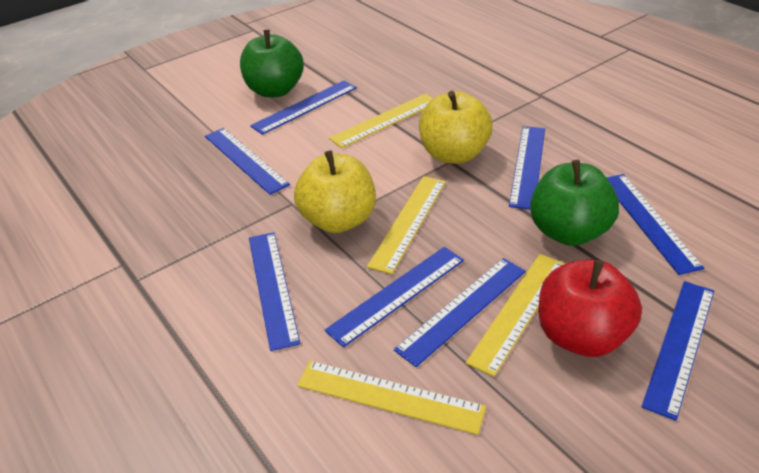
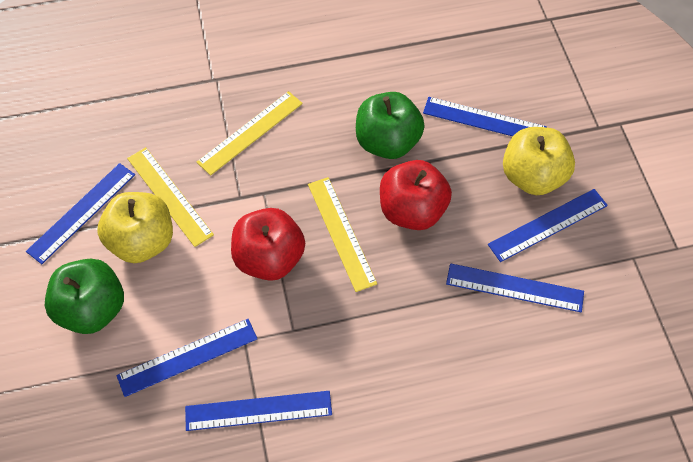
blue ruler: 8 -> 6
red apple: 1 -> 2
yellow ruler: 4 -> 3

